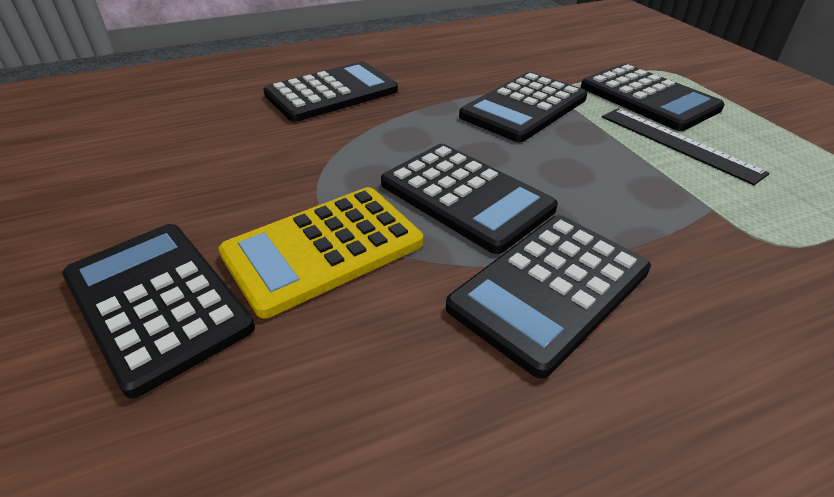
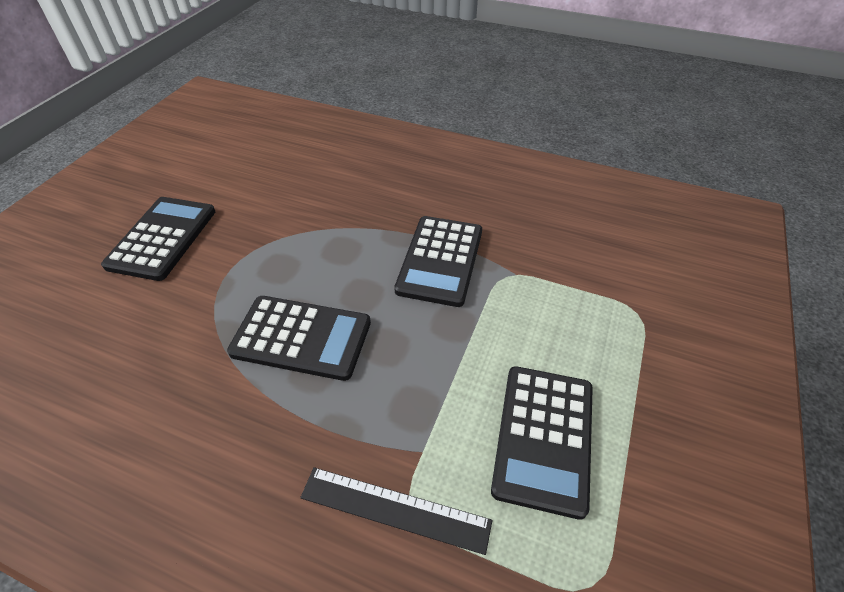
black calculator: 6 -> 4
yellow calculator: 1 -> 0

